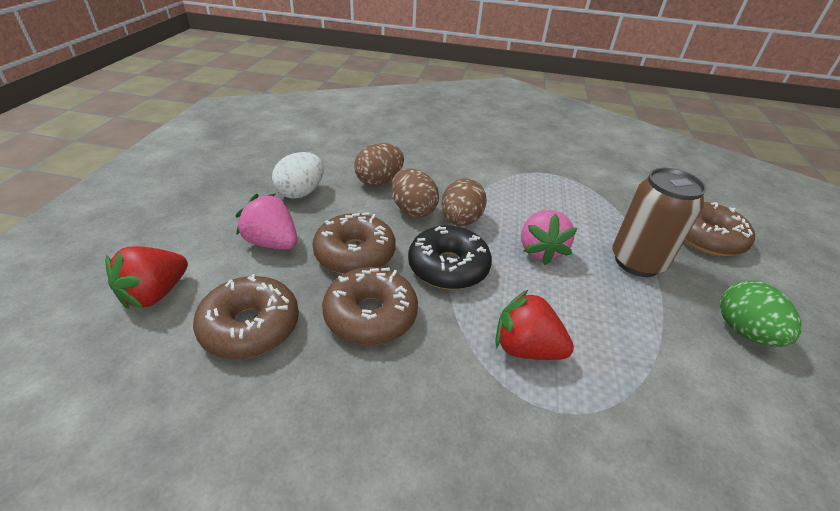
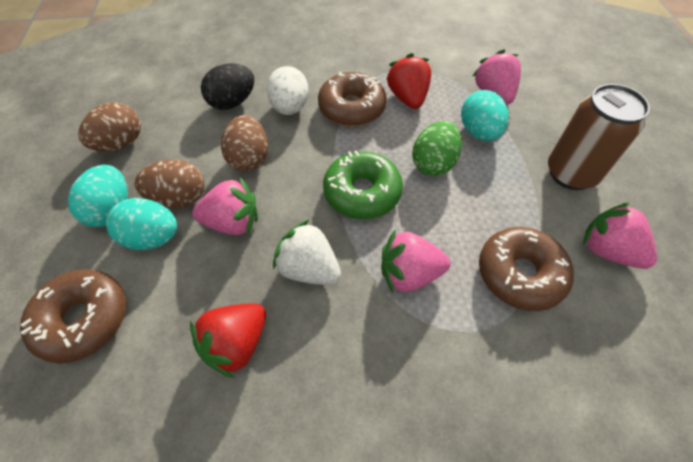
black donut: 1 -> 0
black egg: 0 -> 1
brown donut: 4 -> 3
green donut: 0 -> 1
pink strawberry: 2 -> 4
turquoise egg: 0 -> 3
white strawberry: 0 -> 1

